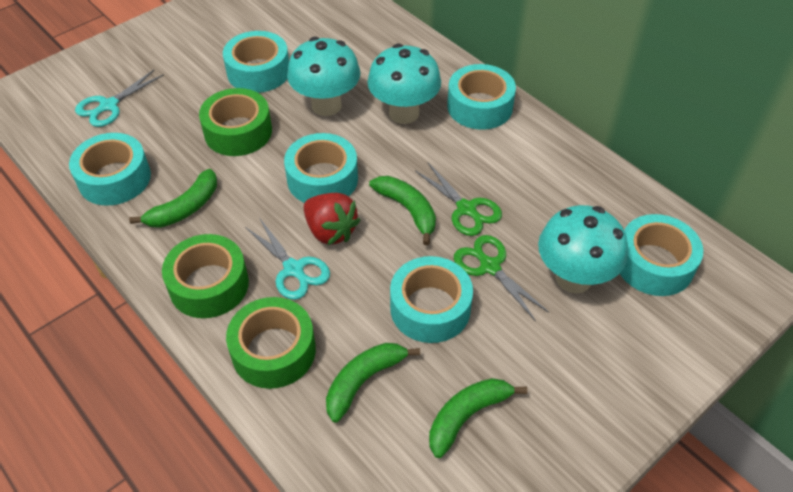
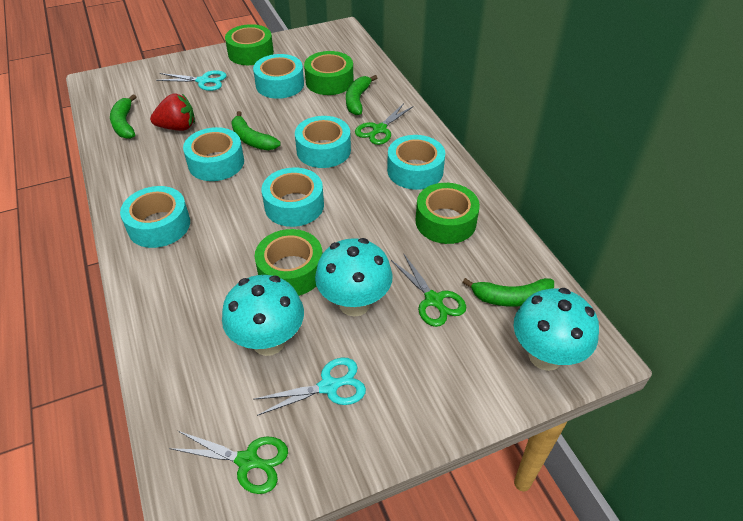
green scissors: 2 -> 3
green tape: 3 -> 4

